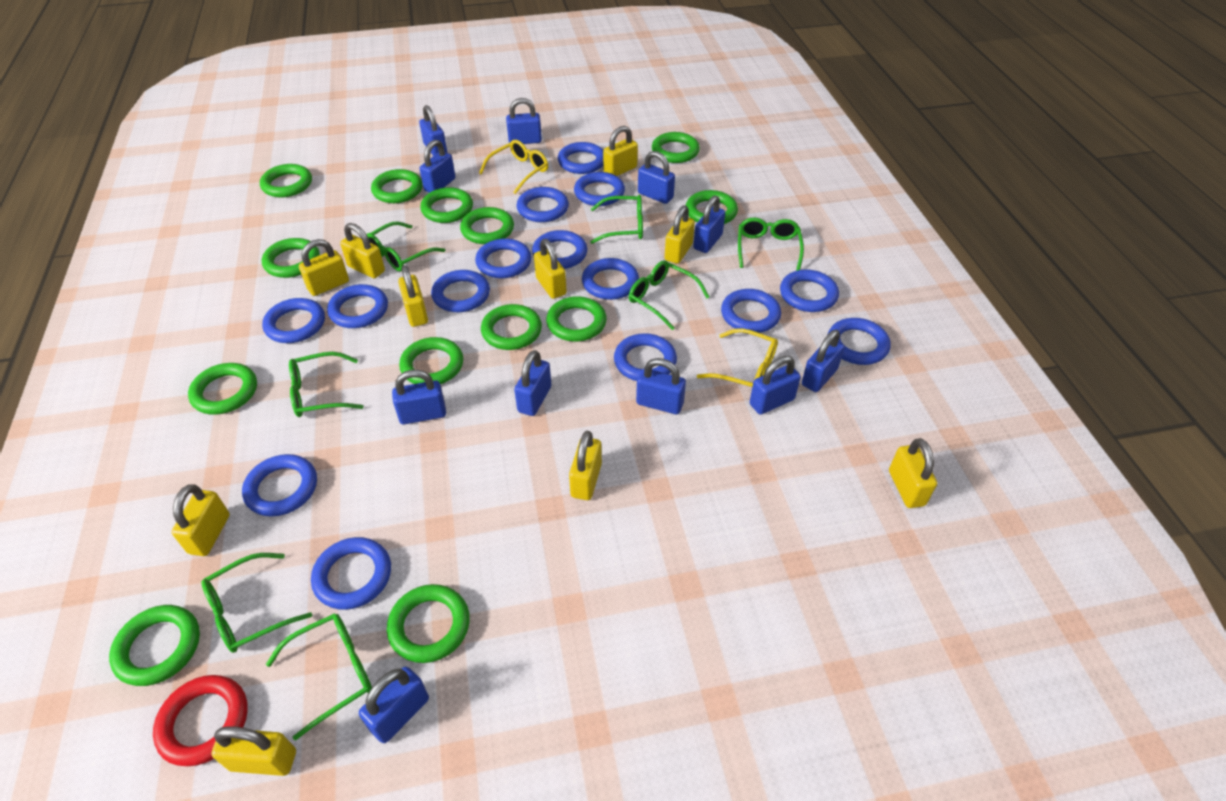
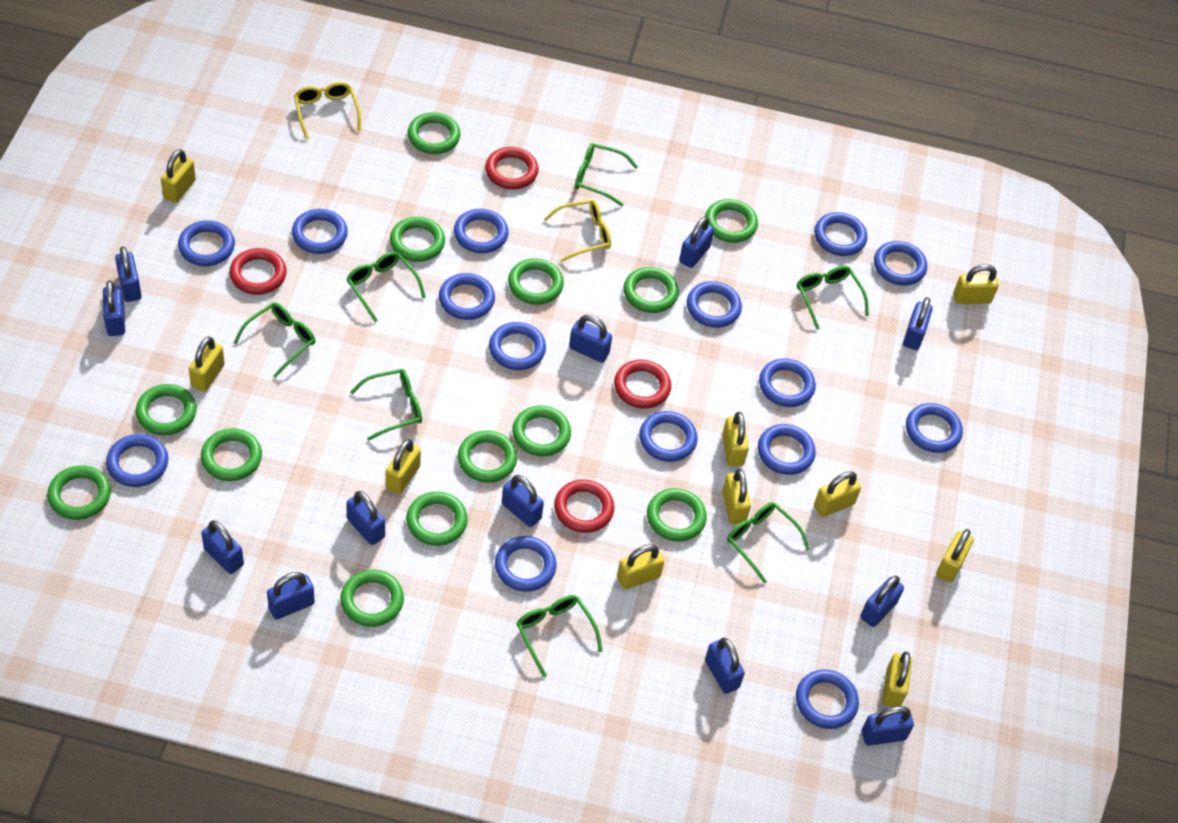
blue padlock: 11 -> 12
red ring: 1 -> 4

